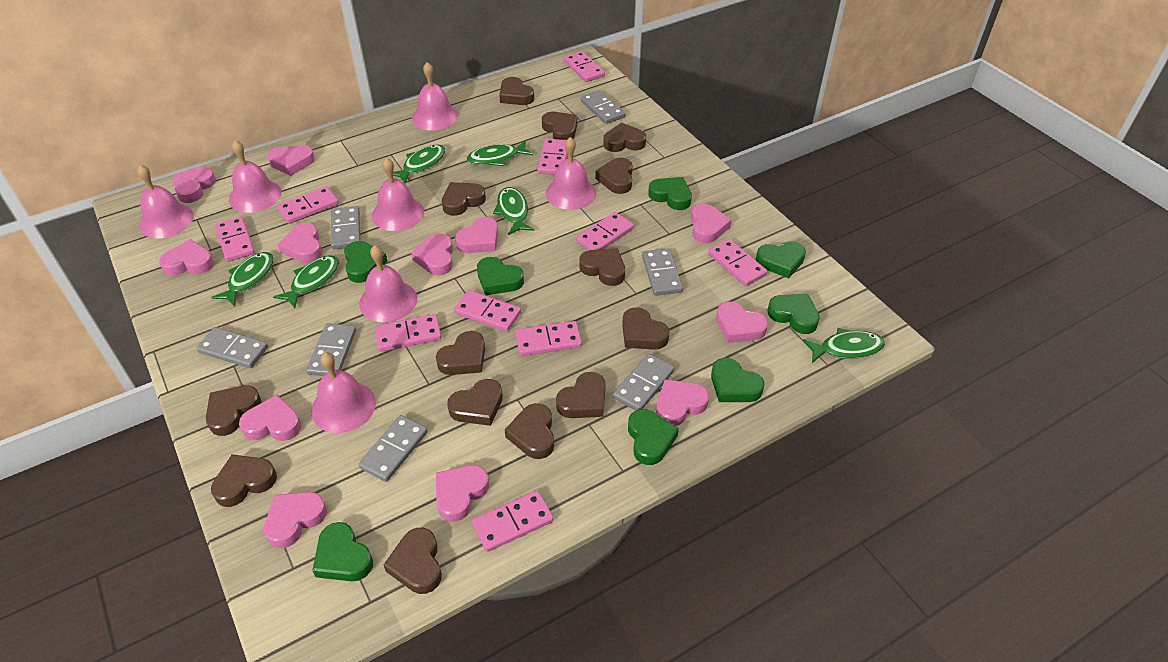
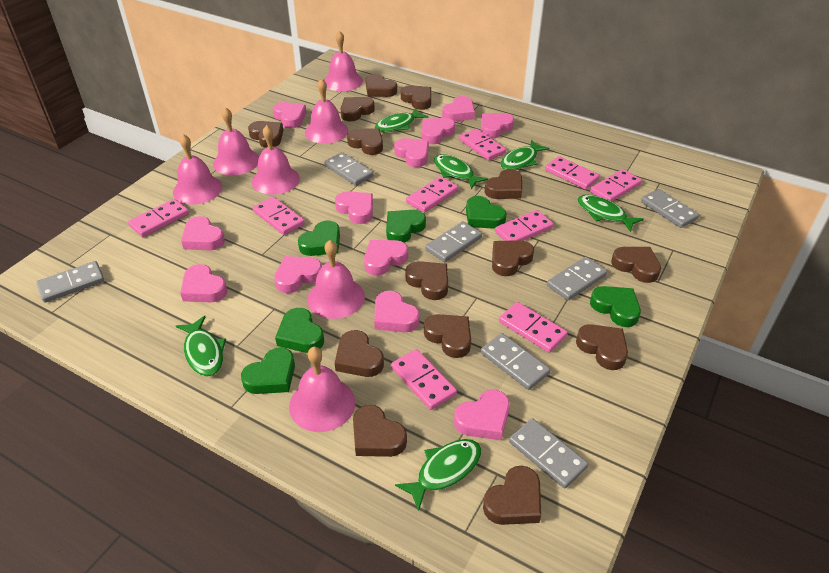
green heart: 8 -> 6
pink domino: 10 -> 9

